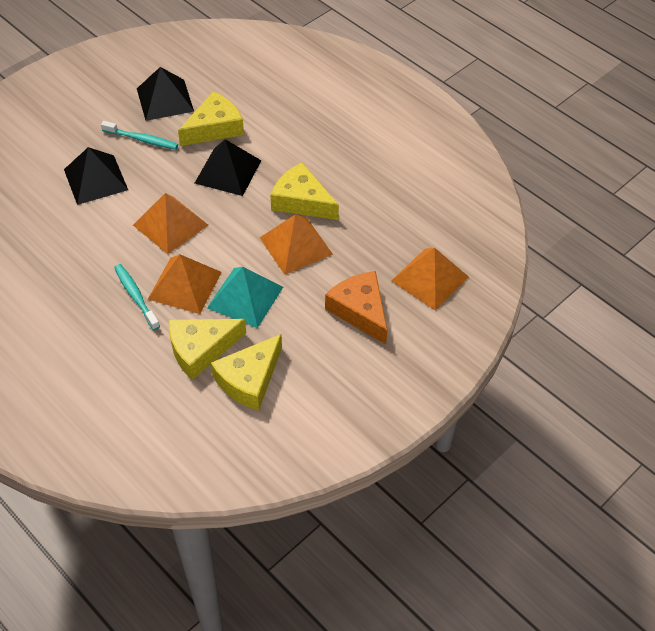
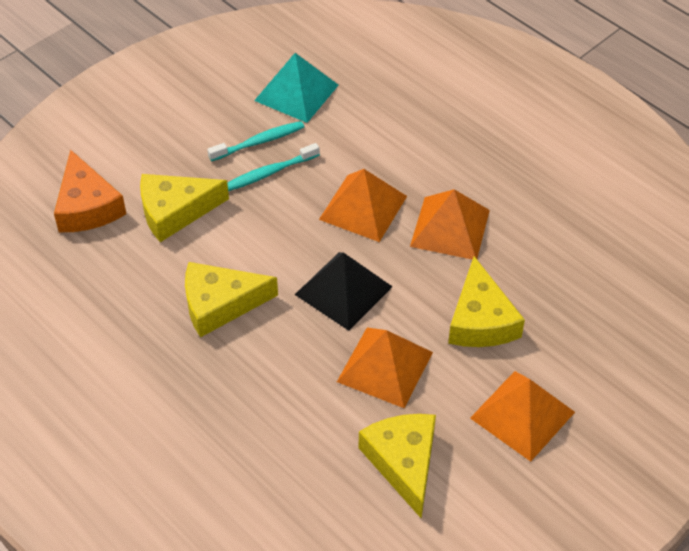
black pyramid: 3 -> 1

